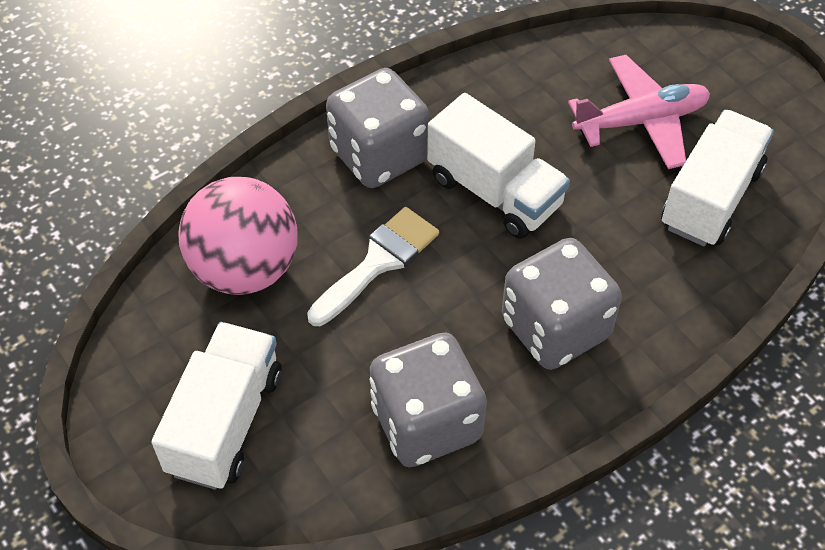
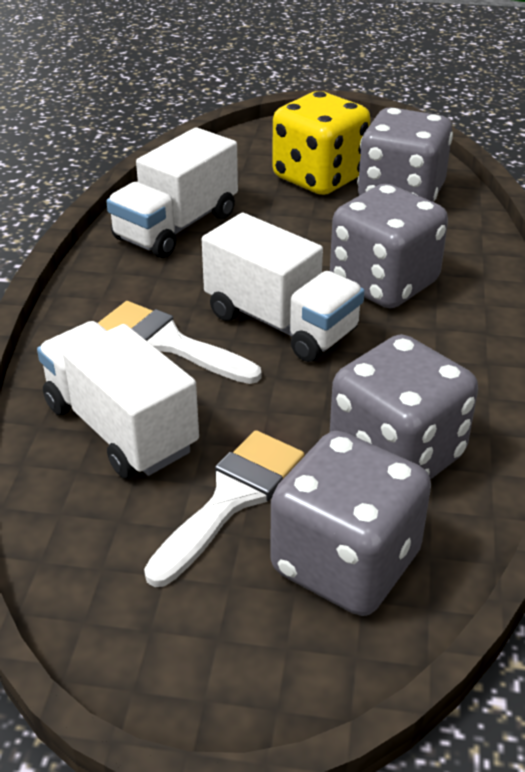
grey dice: 3 -> 4
pink ball: 1 -> 0
pink plane: 1 -> 0
white brush: 1 -> 2
yellow dice: 0 -> 1

